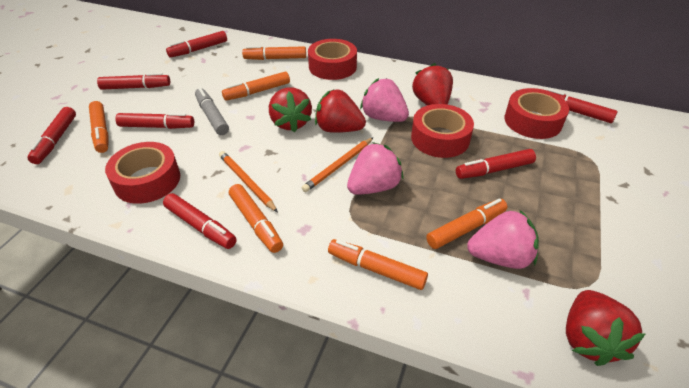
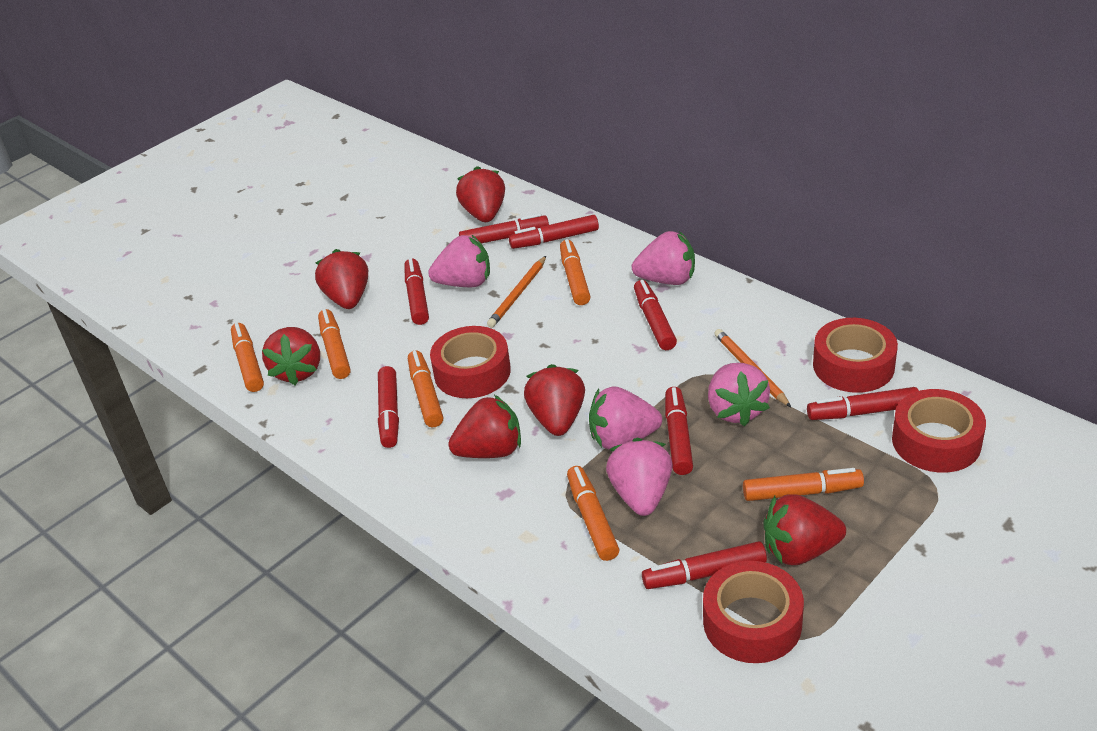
grey marker: 1 -> 0
pink strawberry: 3 -> 5
red marker: 7 -> 8
red strawberry: 4 -> 6

